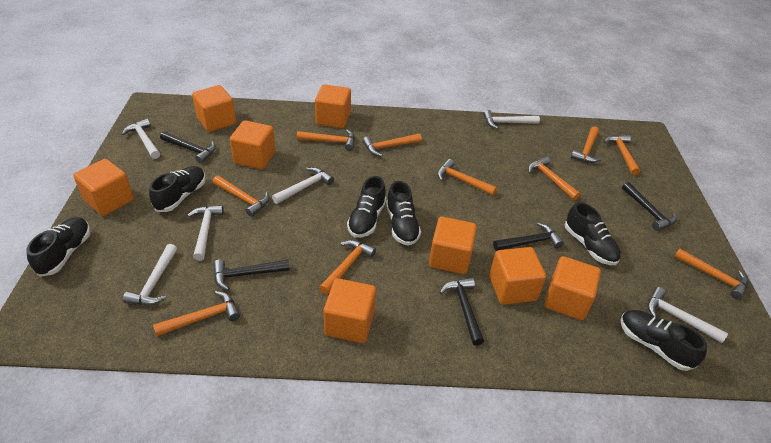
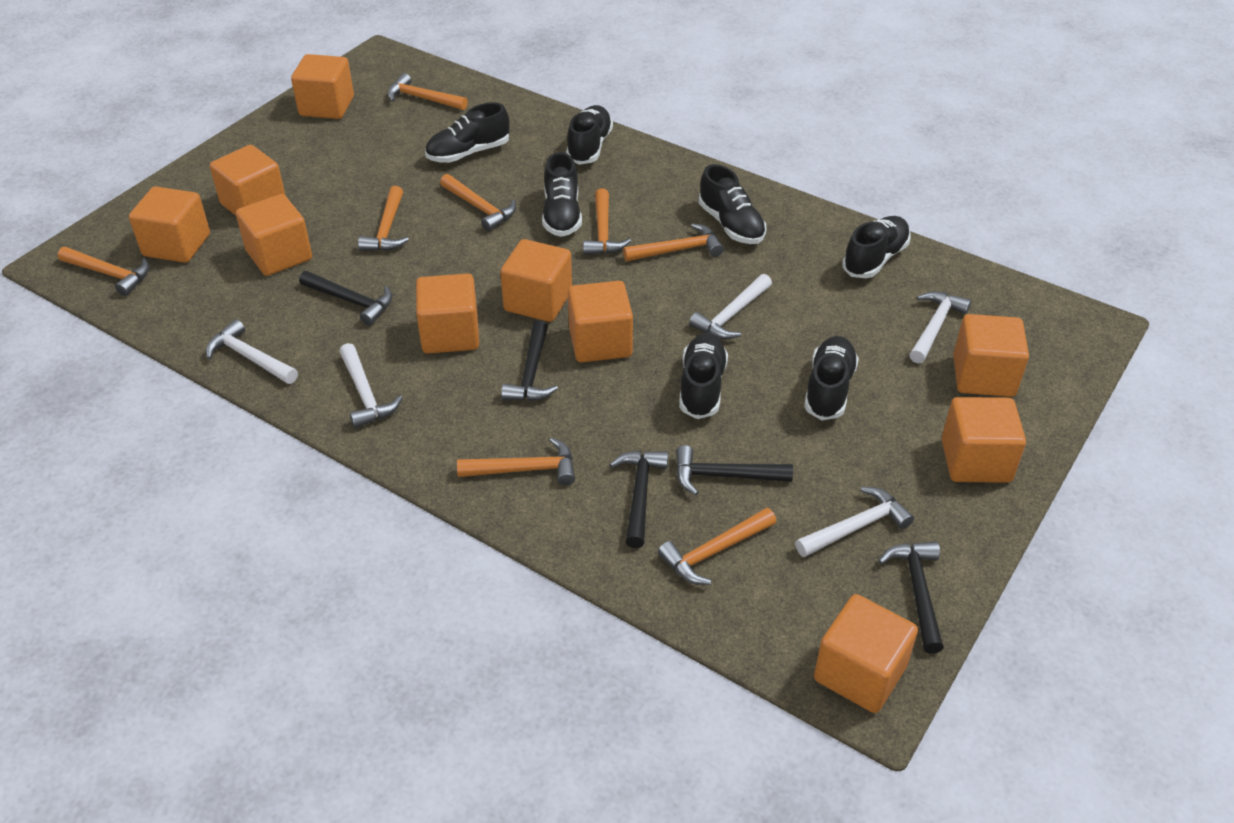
black shoe: 6 -> 7
orange cube: 8 -> 10
orange hammer: 10 -> 8
white hammer: 6 -> 5

